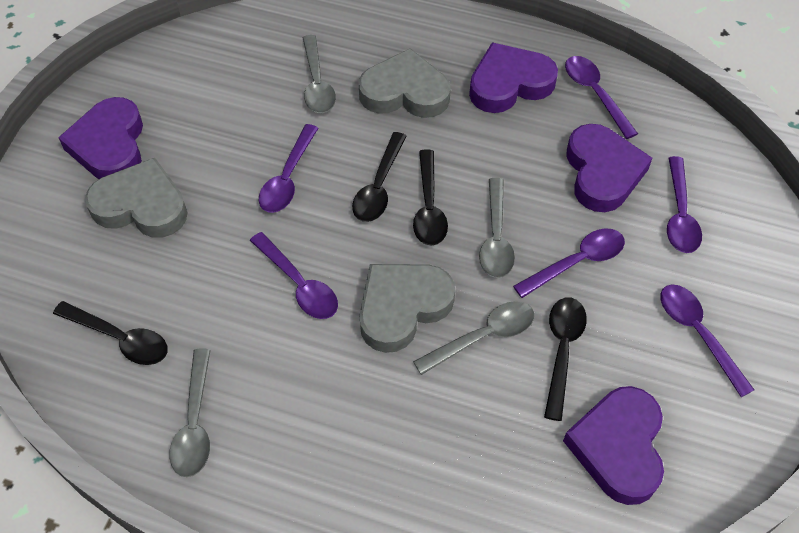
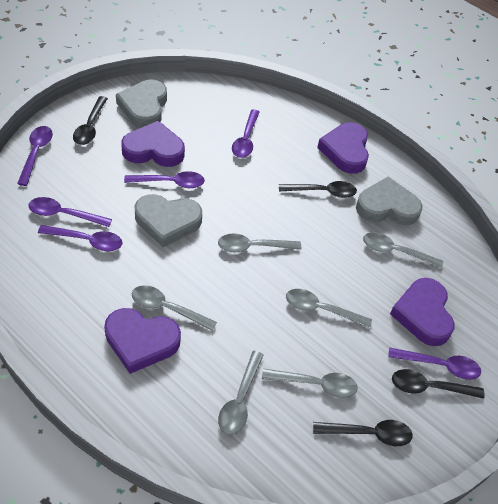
grey spoon: 4 -> 6

